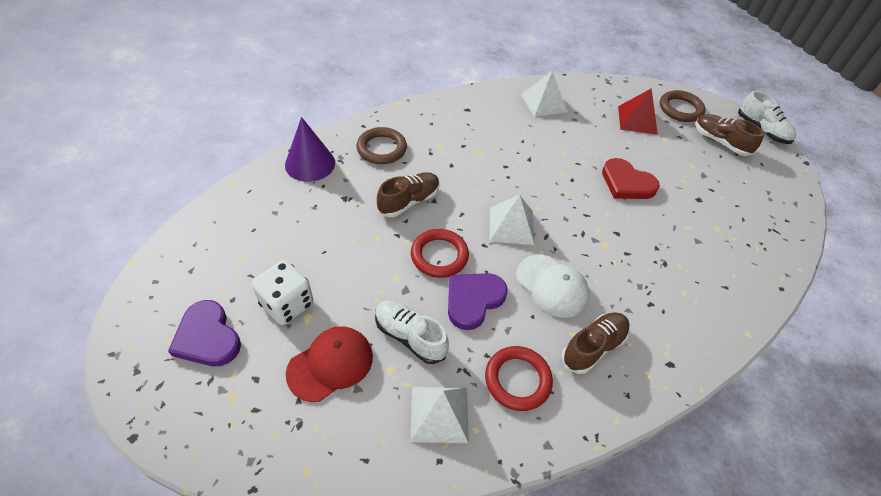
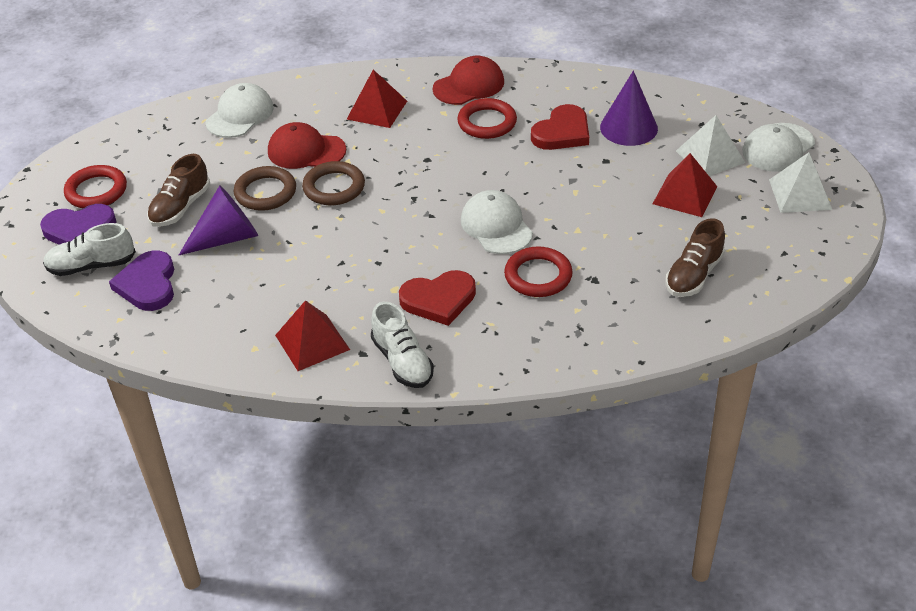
brown shoe: 3 -> 2
purple cone: 1 -> 2
red cap: 1 -> 2
red heart: 1 -> 2
red pyramid: 1 -> 3
red ring: 2 -> 3
white cap: 1 -> 3
white dice: 1 -> 0
white pyramid: 3 -> 2

